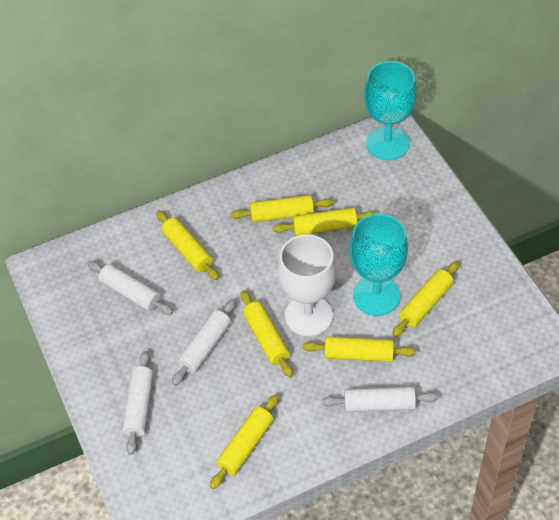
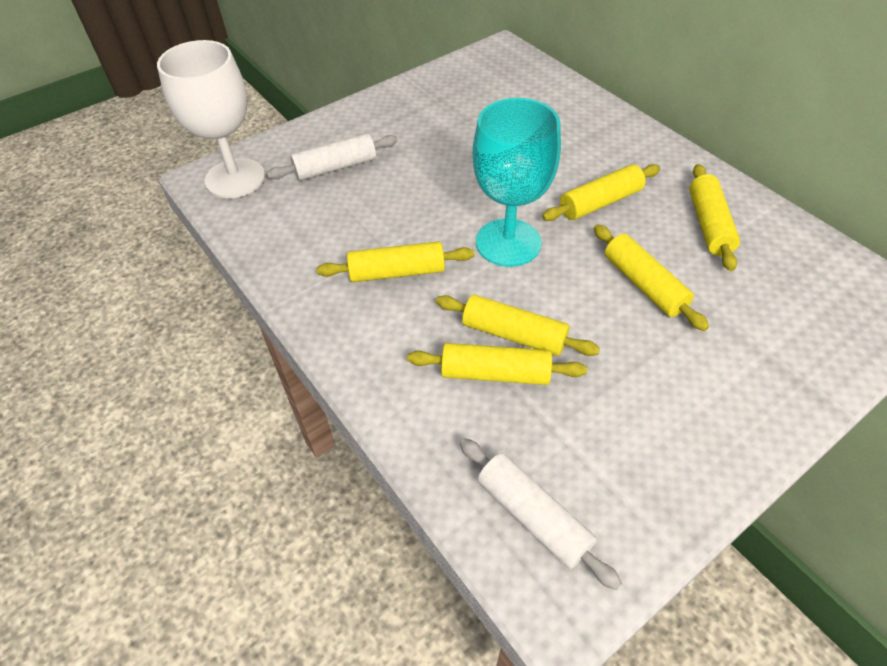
turquoise goblet: 2 -> 1
white rolling pin: 4 -> 2
yellow rolling pin: 7 -> 6

